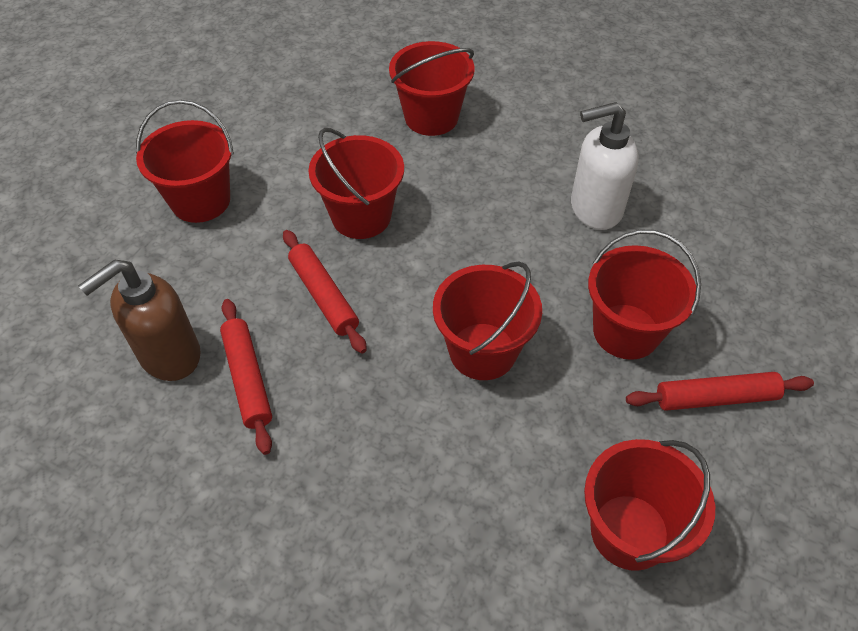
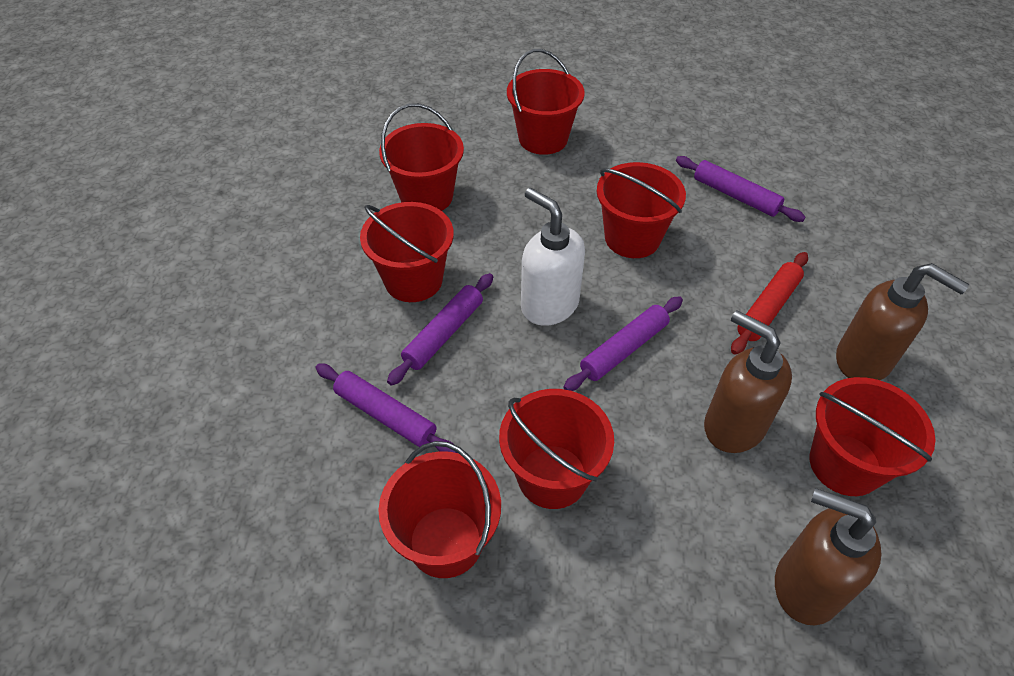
brown soap dispenser: 1 -> 3
purple rolling pin: 0 -> 4
red bucket: 6 -> 7
red rolling pin: 3 -> 1

